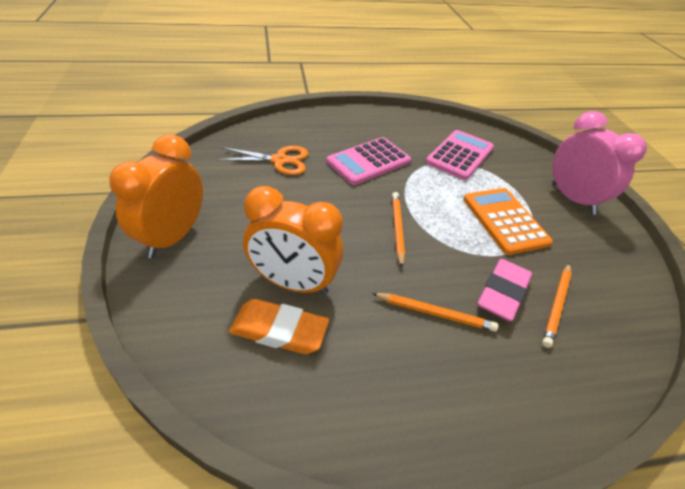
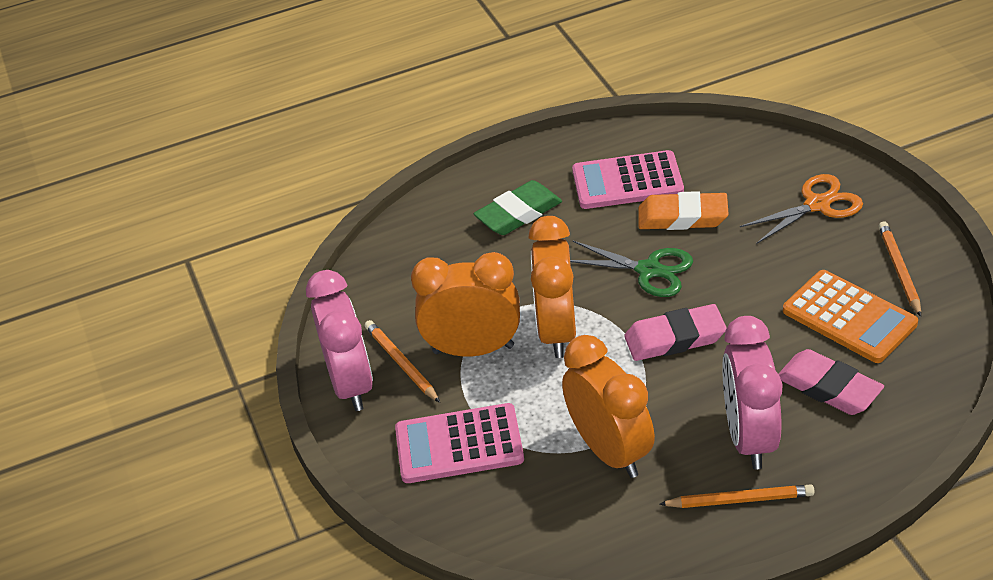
green eraser: 0 -> 1
green scissors: 0 -> 1
orange clock: 2 -> 3
pink clock: 1 -> 2
pink eraser: 1 -> 2

